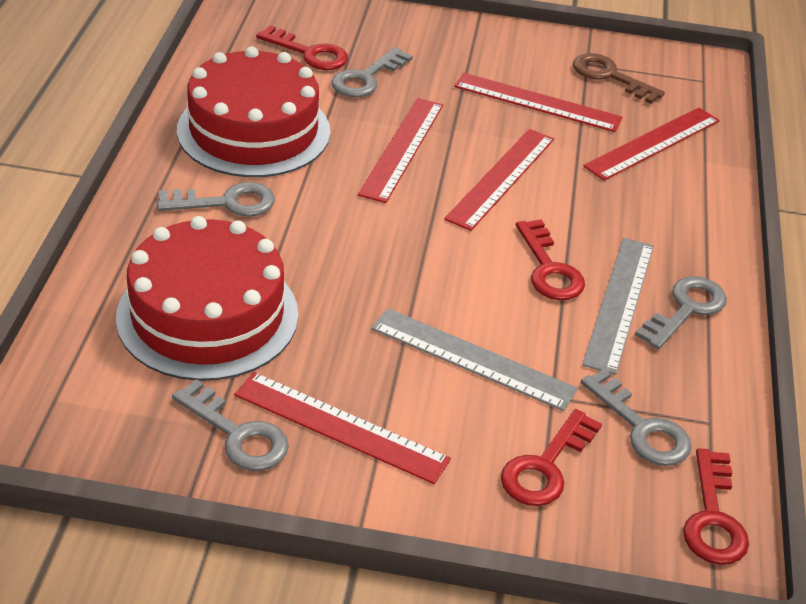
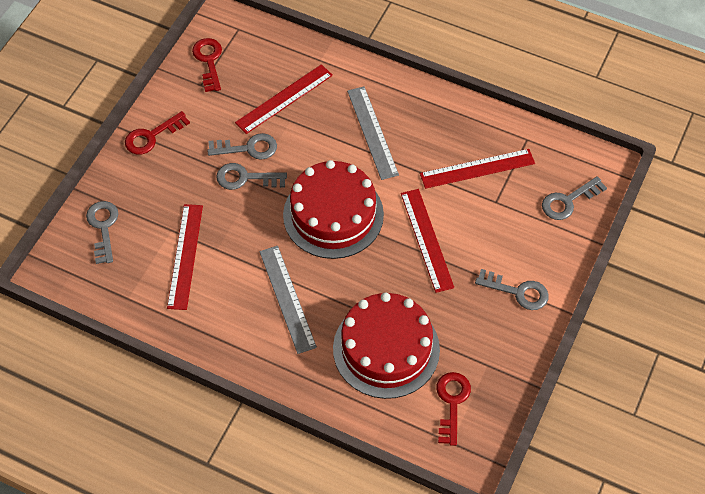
brown key: 1 -> 0
red key: 4 -> 3
red ruler: 5 -> 4

